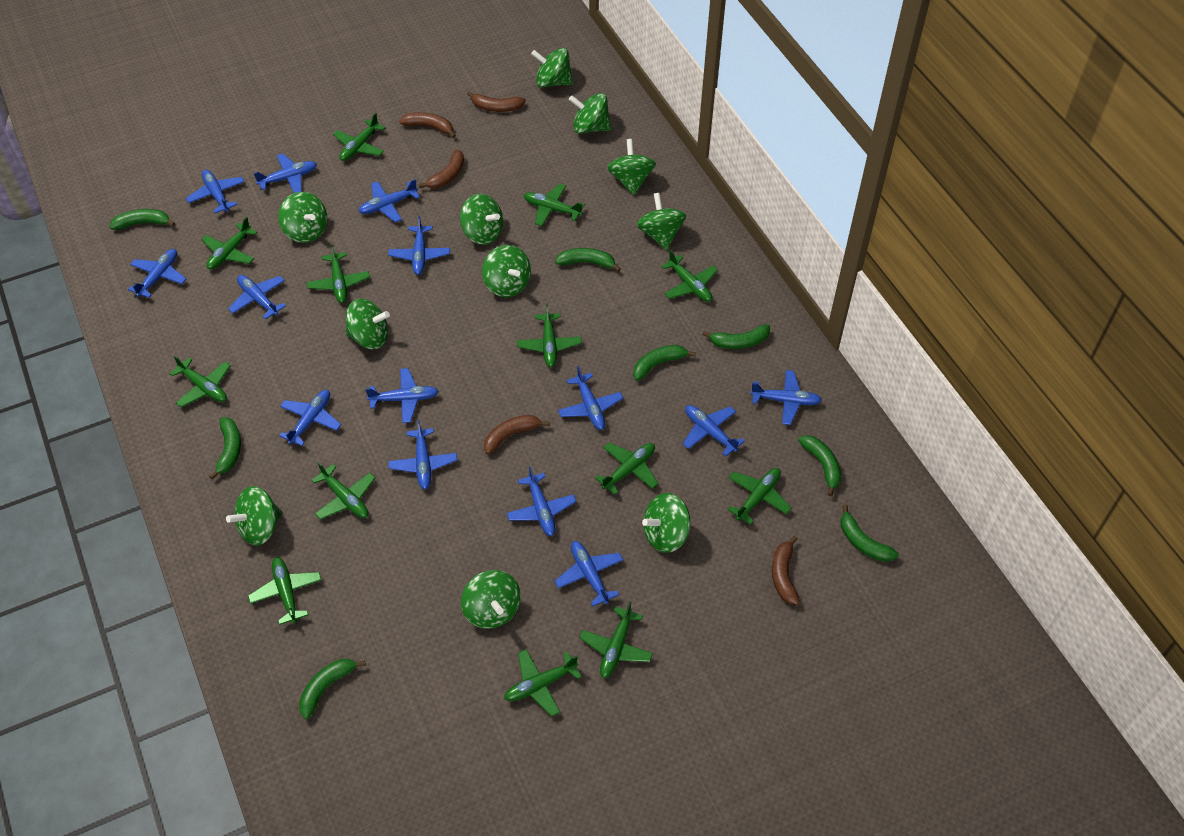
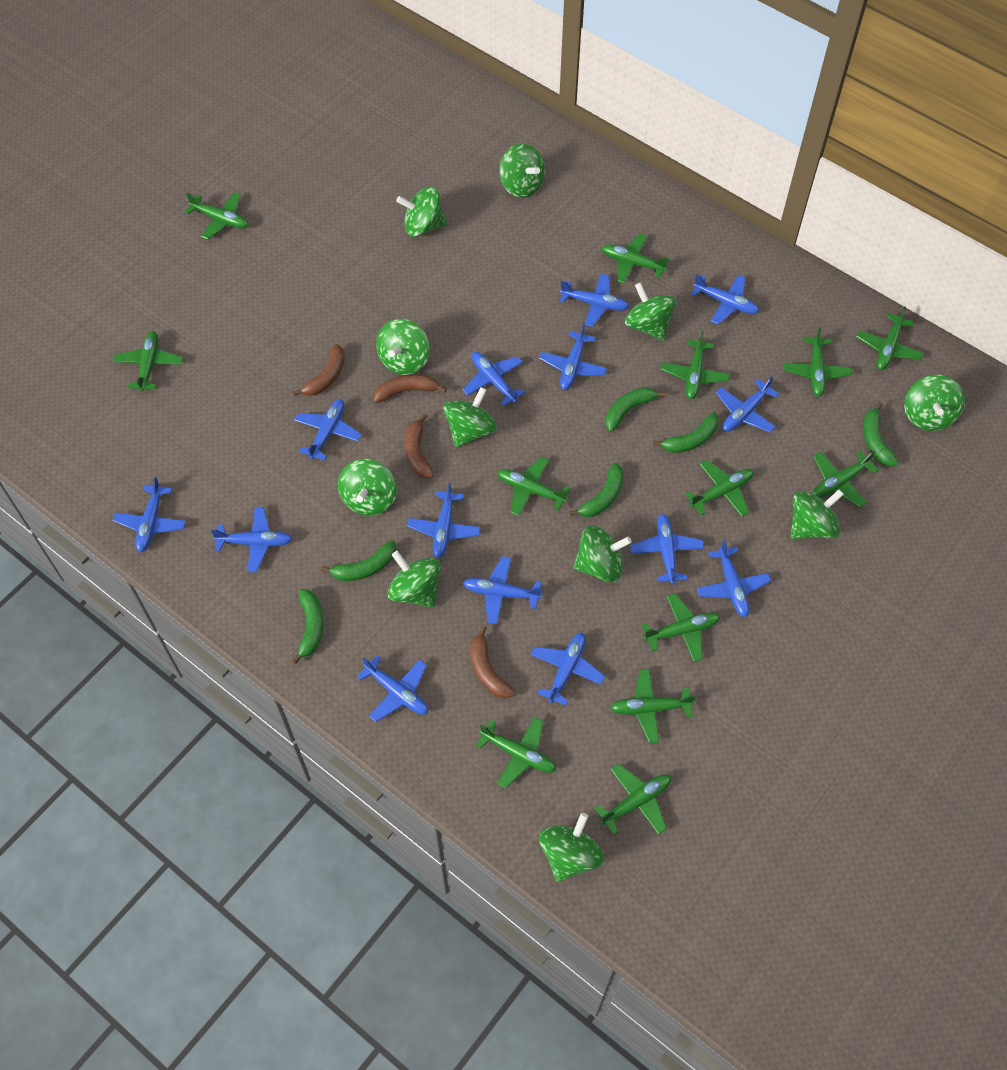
brown banana: 5 -> 4
green banana: 8 -> 6

